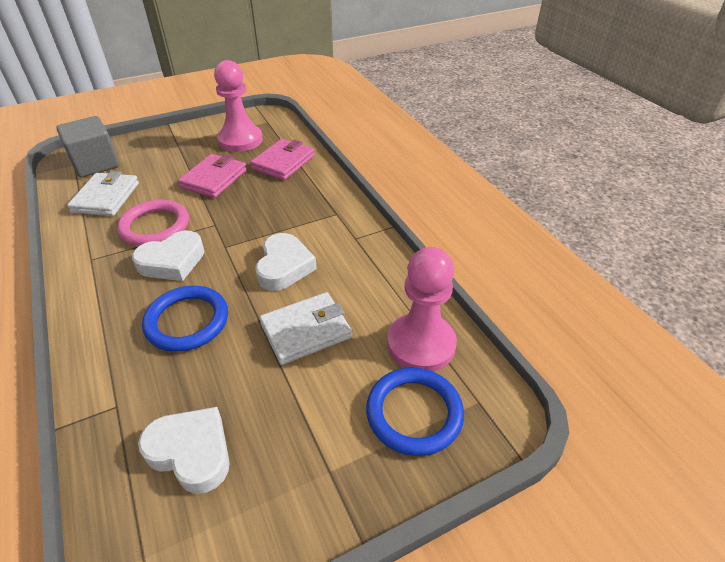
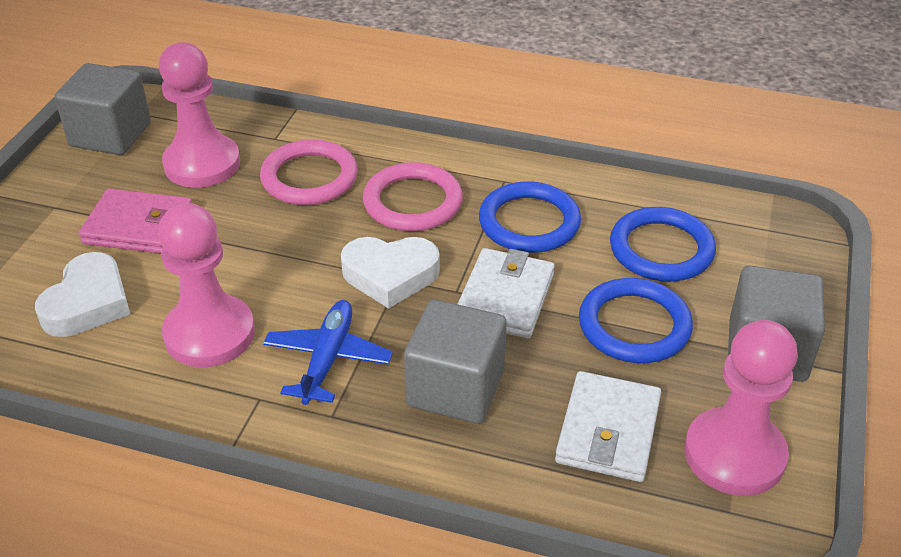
blue plane: 0 -> 1
blue ring: 2 -> 3
grey cube: 1 -> 3
pink pawn: 2 -> 3
pink ring: 1 -> 2
pink wallet: 2 -> 1
white heart: 3 -> 2

